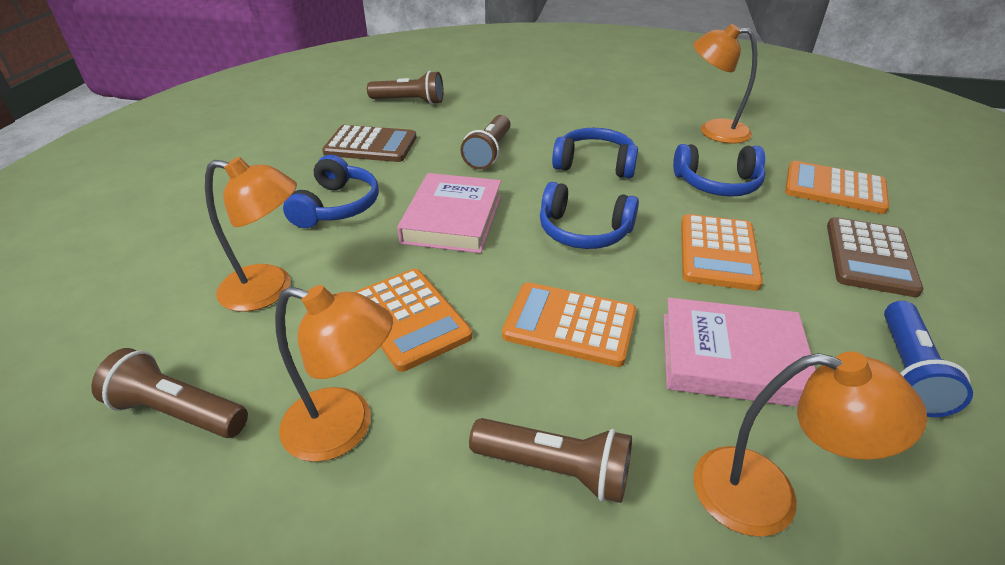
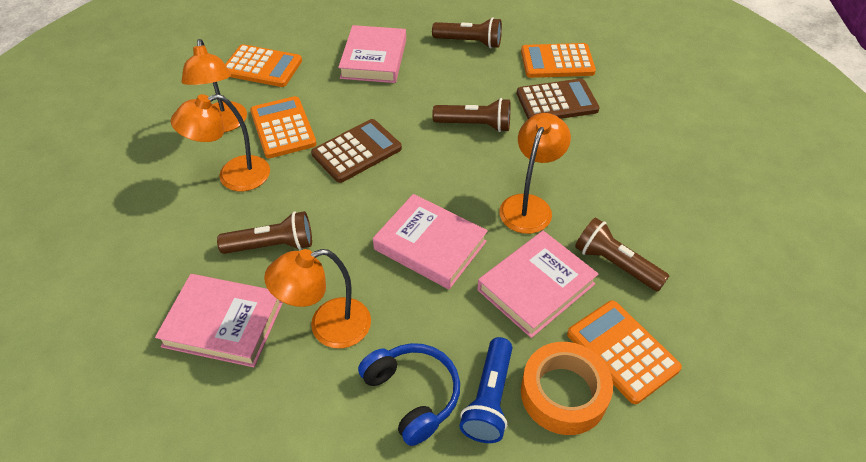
blue headphones: 4 -> 1
orange tape: 0 -> 1
pink book: 2 -> 4

